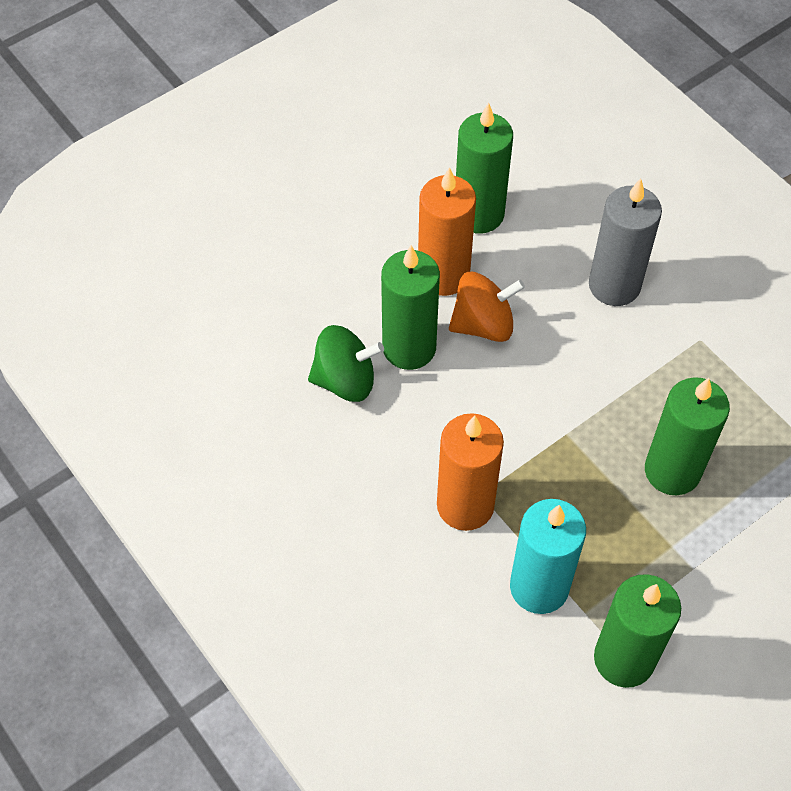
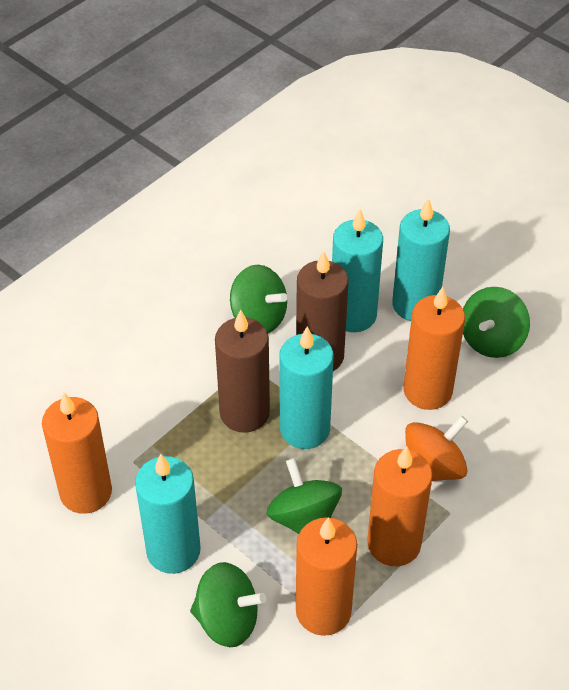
brown candle: 0 -> 2
green candle: 4 -> 0
green spinning top: 1 -> 4
grey candle: 1 -> 0
orange candle: 2 -> 4
turquoise candle: 1 -> 4

